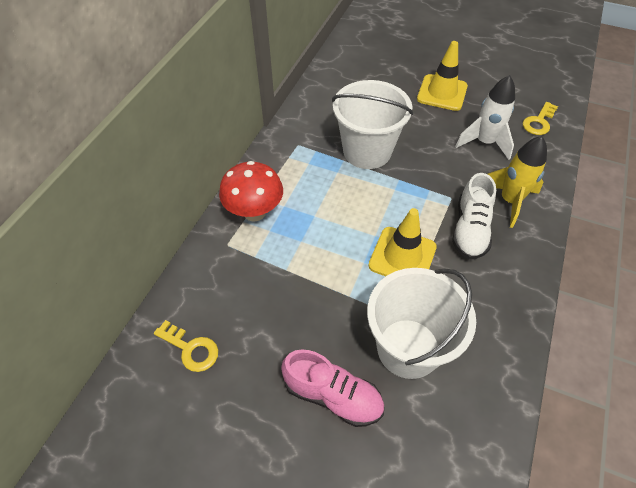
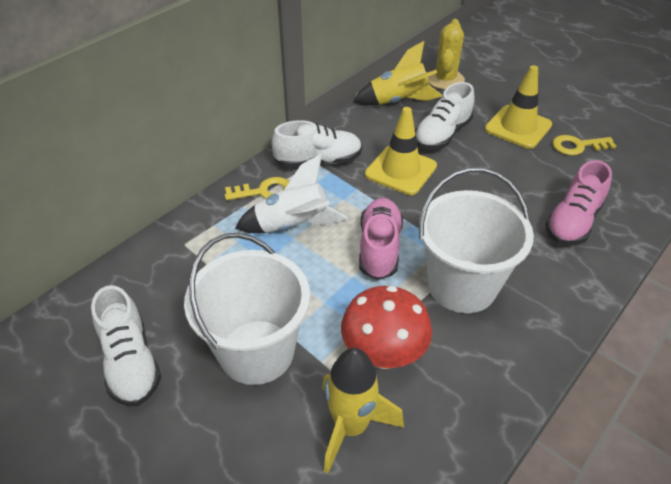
pink shoe: 1 -> 2
white shoe: 1 -> 3
yellow cactus: 0 -> 1
yellow rocket: 1 -> 2

